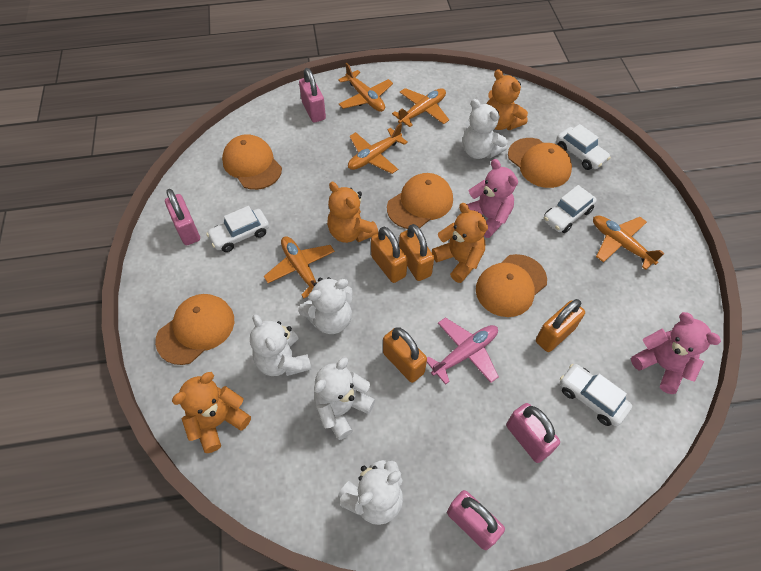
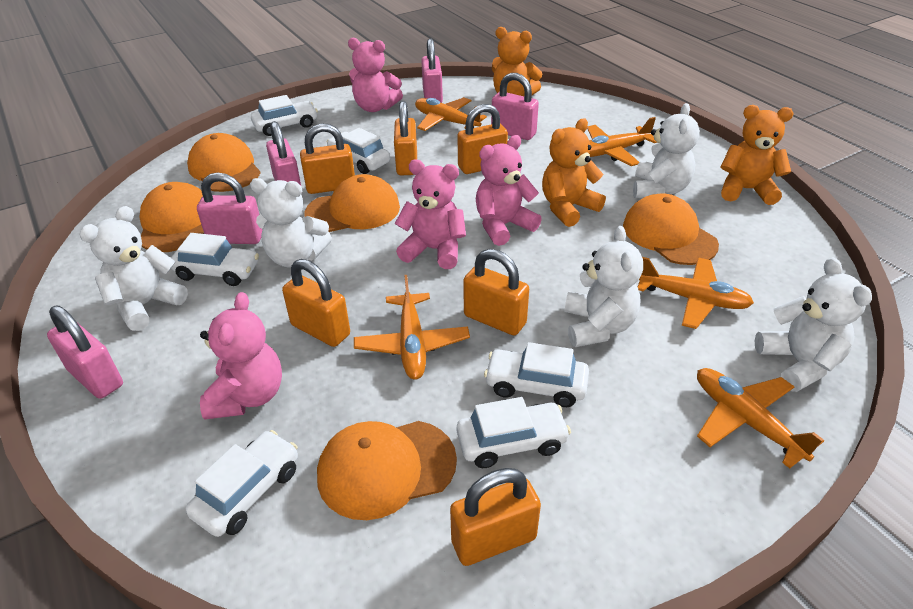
orange padlock: 4 -> 6
orange teddy bear: 4 -> 3
pink padlock: 4 -> 5
pink plane: 1 -> 0
pink teddy bear: 2 -> 4
white car: 4 -> 6

